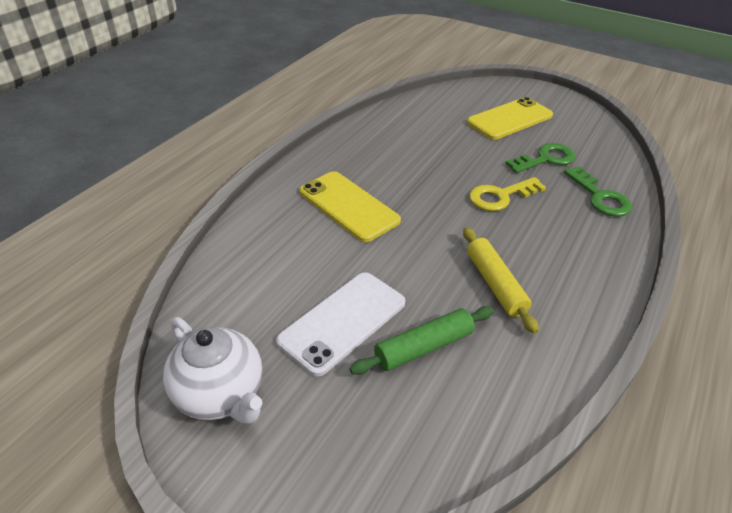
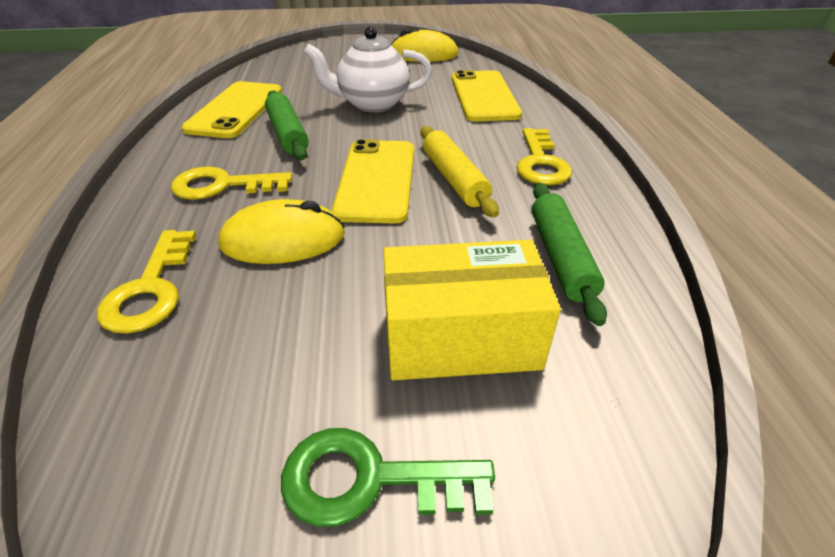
green key: 2 -> 1
green rolling pin: 1 -> 2
white phone: 1 -> 0
yellow box: 0 -> 1
yellow key: 1 -> 3
yellow mouse: 0 -> 2
yellow phone: 2 -> 3

